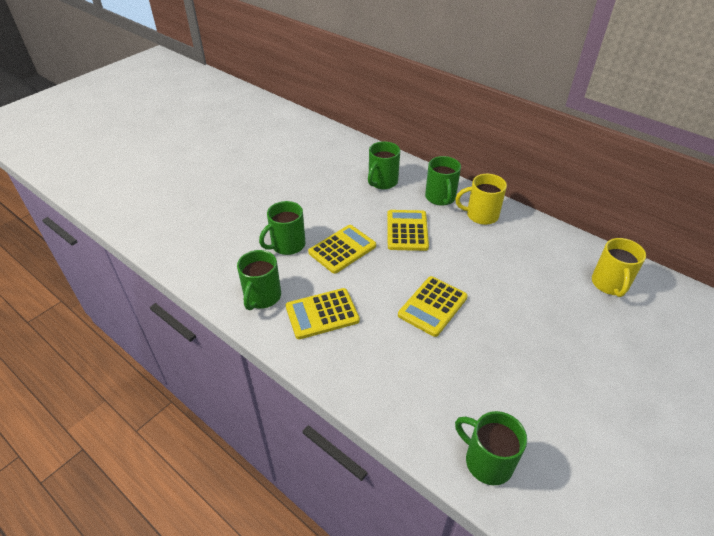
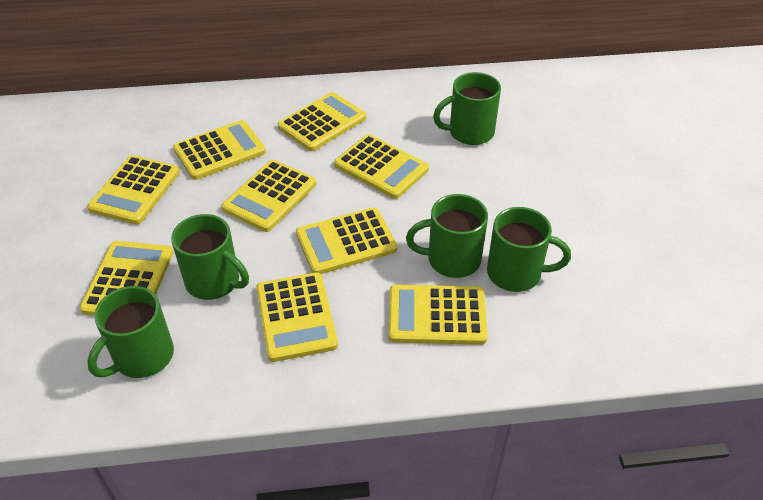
yellow calculator: 4 -> 9
yellow mug: 2 -> 0

